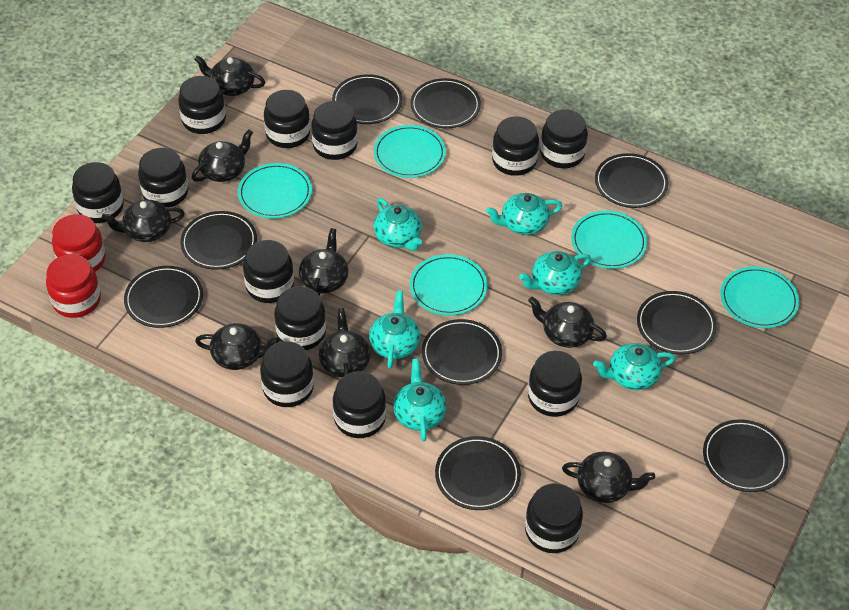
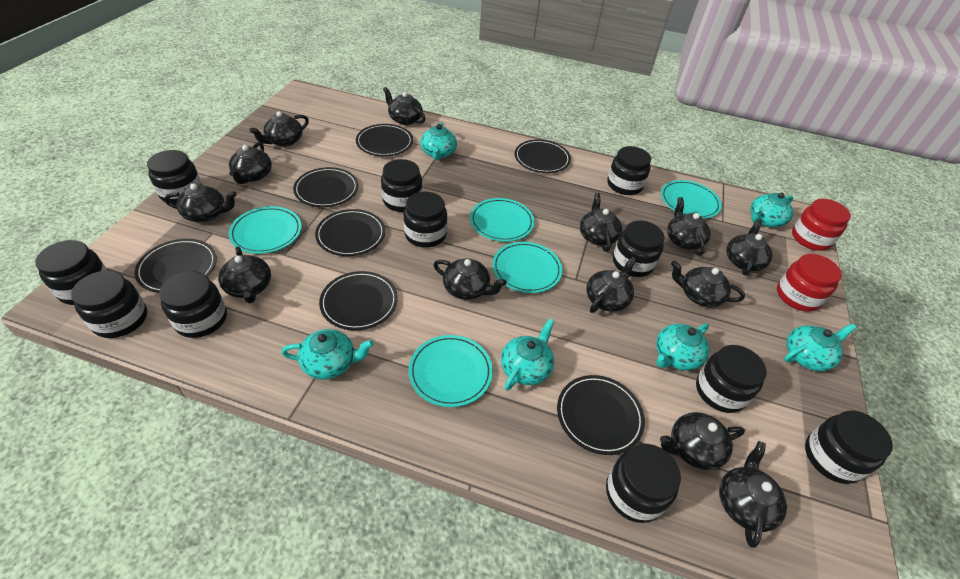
black jar: 13 -> 11
black plate: 9 -> 7
black teapot: 8 -> 13

